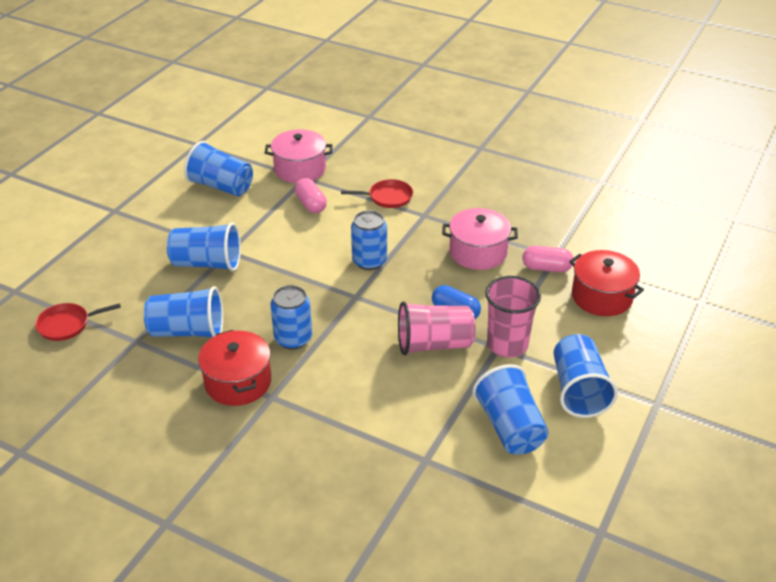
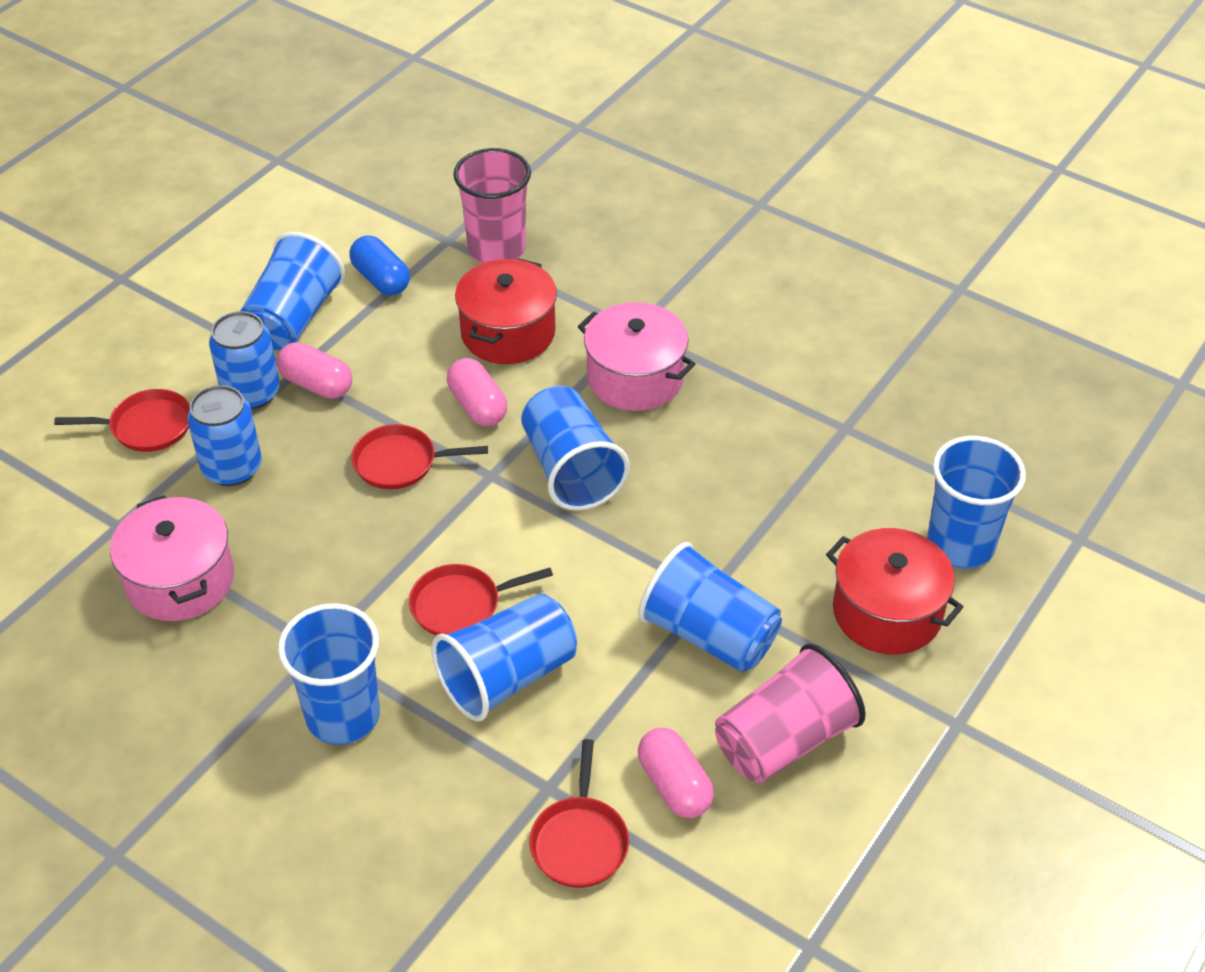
blue cup: 5 -> 6
pink capsule: 2 -> 3
red pan: 2 -> 4

